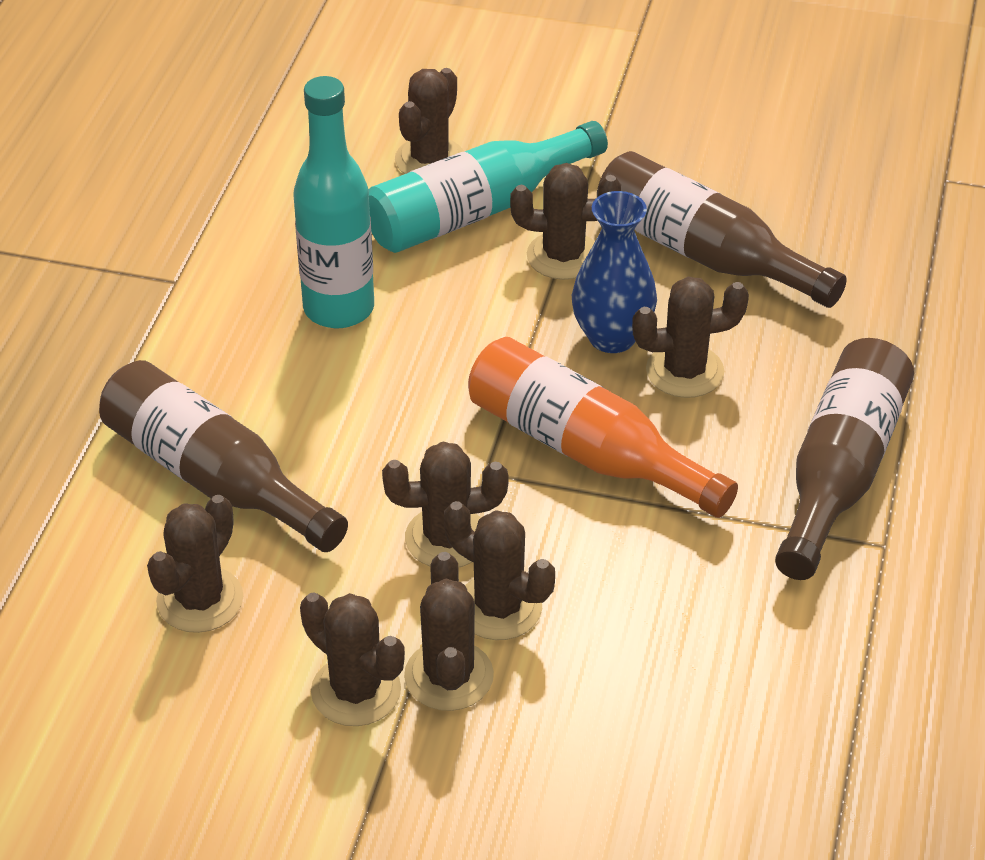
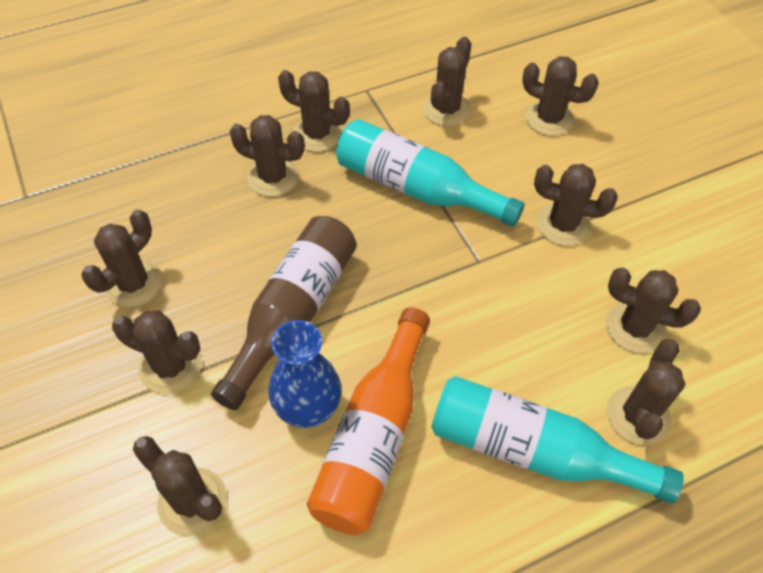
brown bottle: 3 -> 1
brown cactus: 8 -> 10

